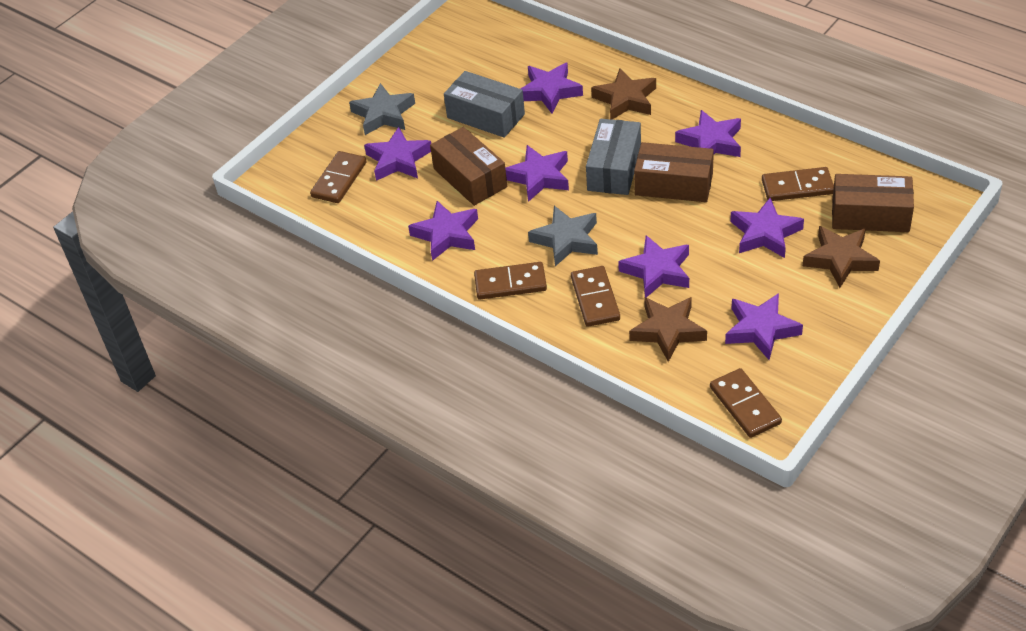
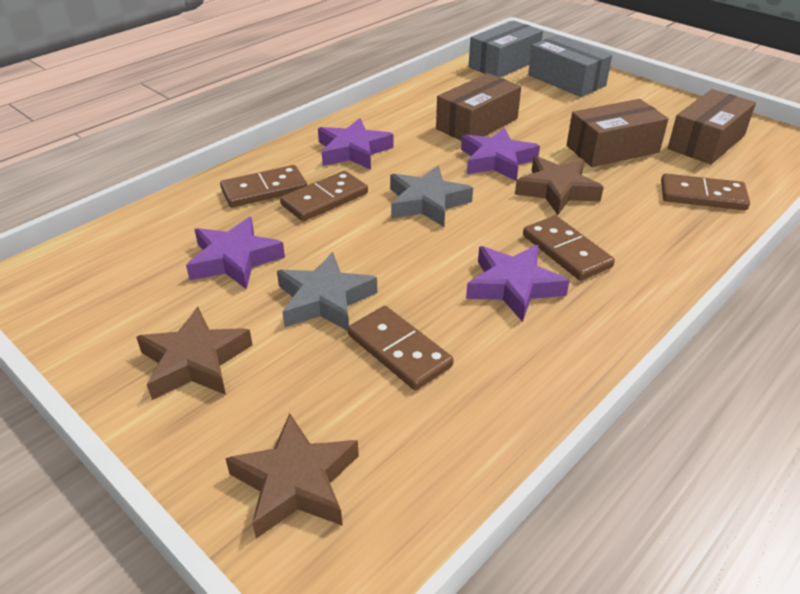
purple star: 8 -> 4

